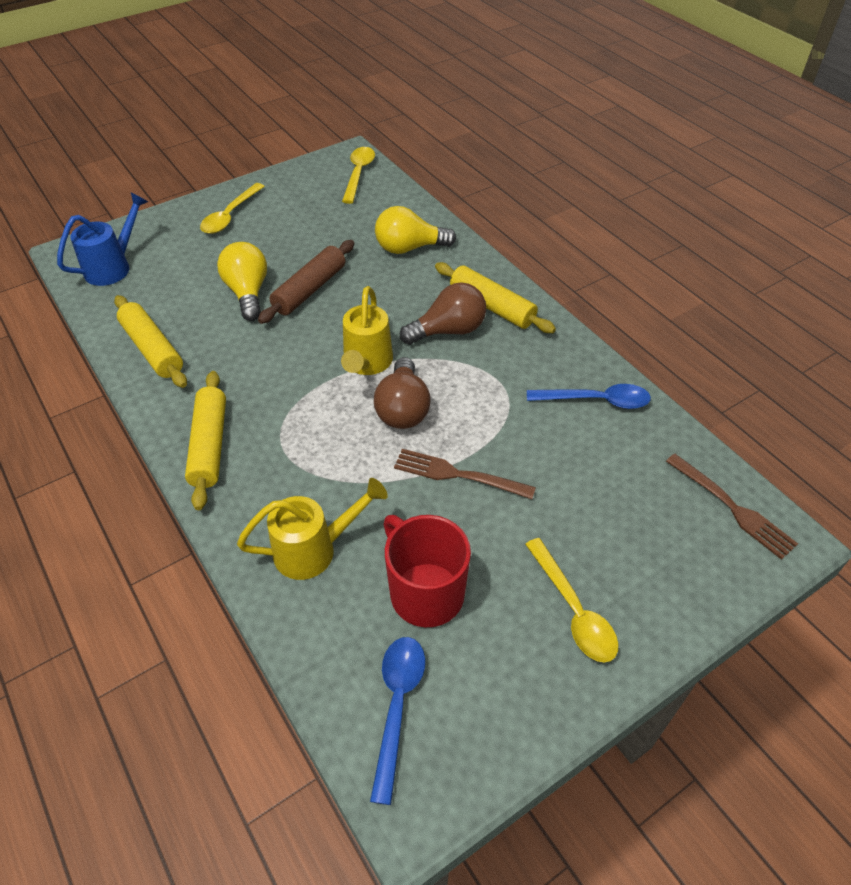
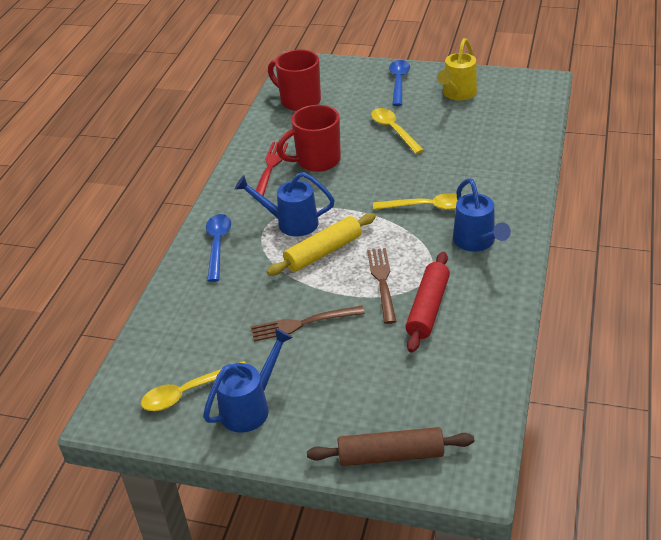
blue watering can: 1 -> 3
brown light bulb: 2 -> 0
red fork: 0 -> 1
red mug: 1 -> 2
red rolling pin: 0 -> 1
yellow light bulb: 2 -> 0
yellow rolling pin: 3 -> 1
yellow watering can: 2 -> 1

